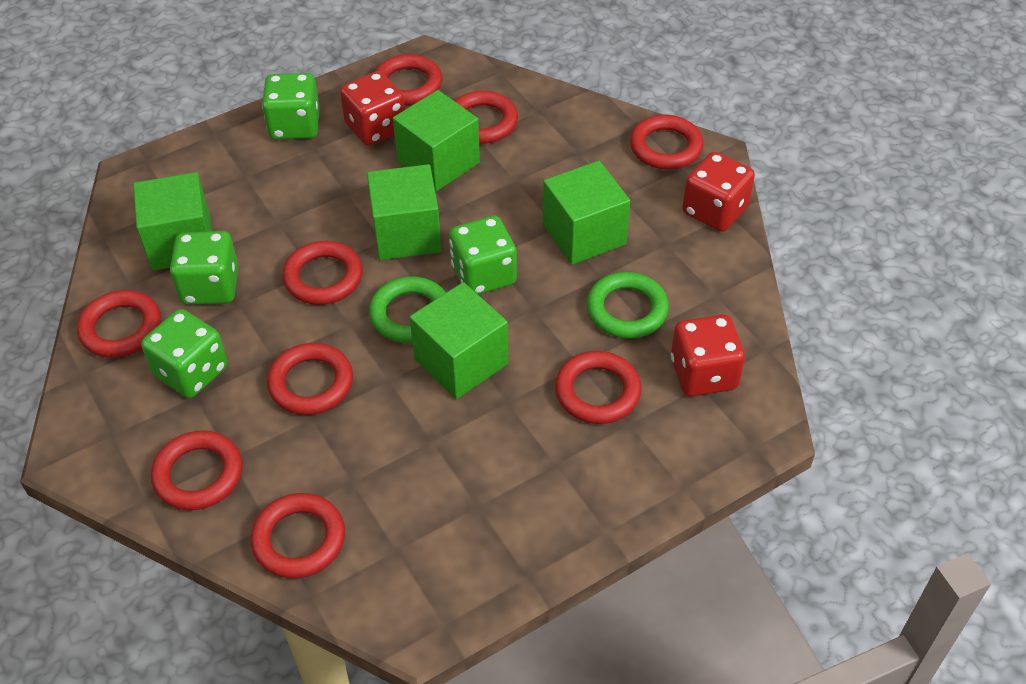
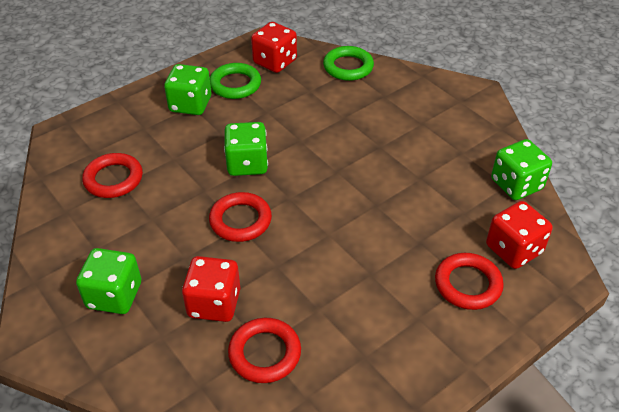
green cube: 5 -> 0
red ring: 9 -> 4

